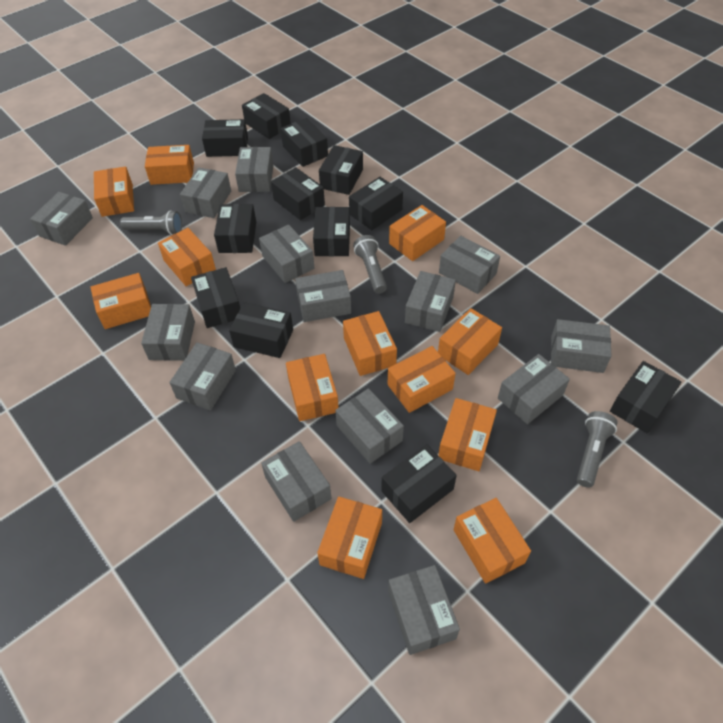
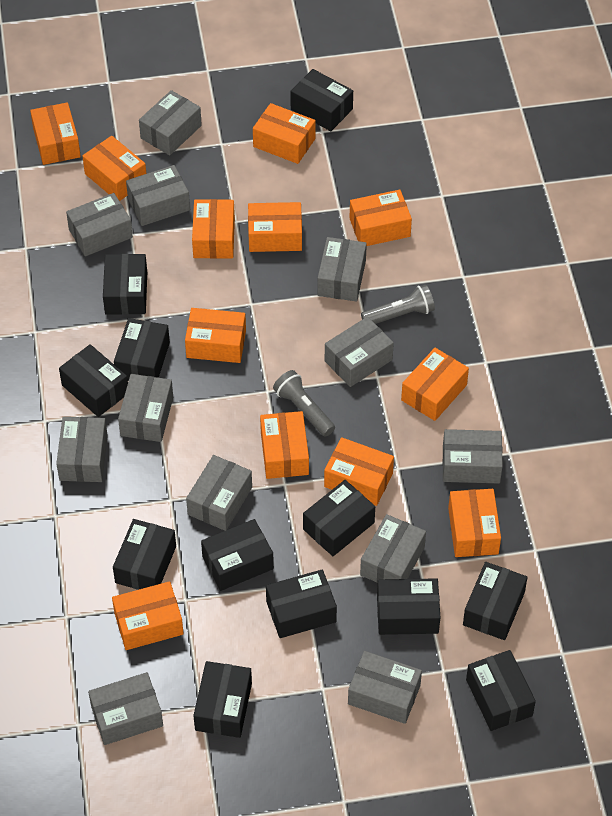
grey box: 14 -> 12
grey flashlight: 3 -> 2

